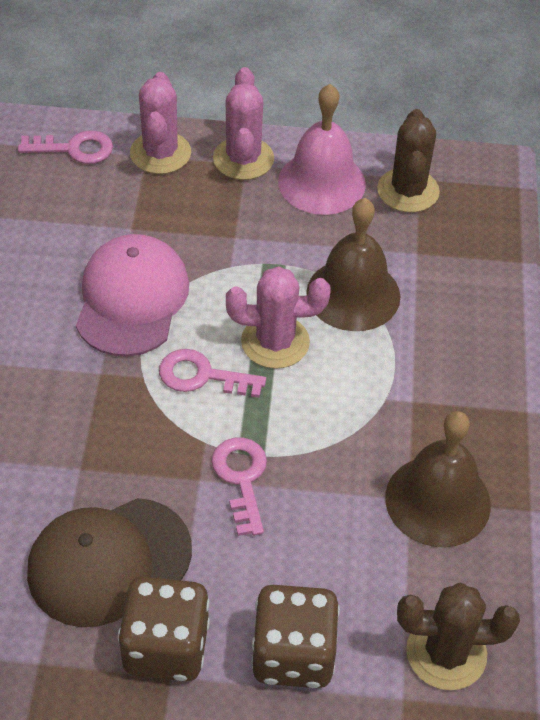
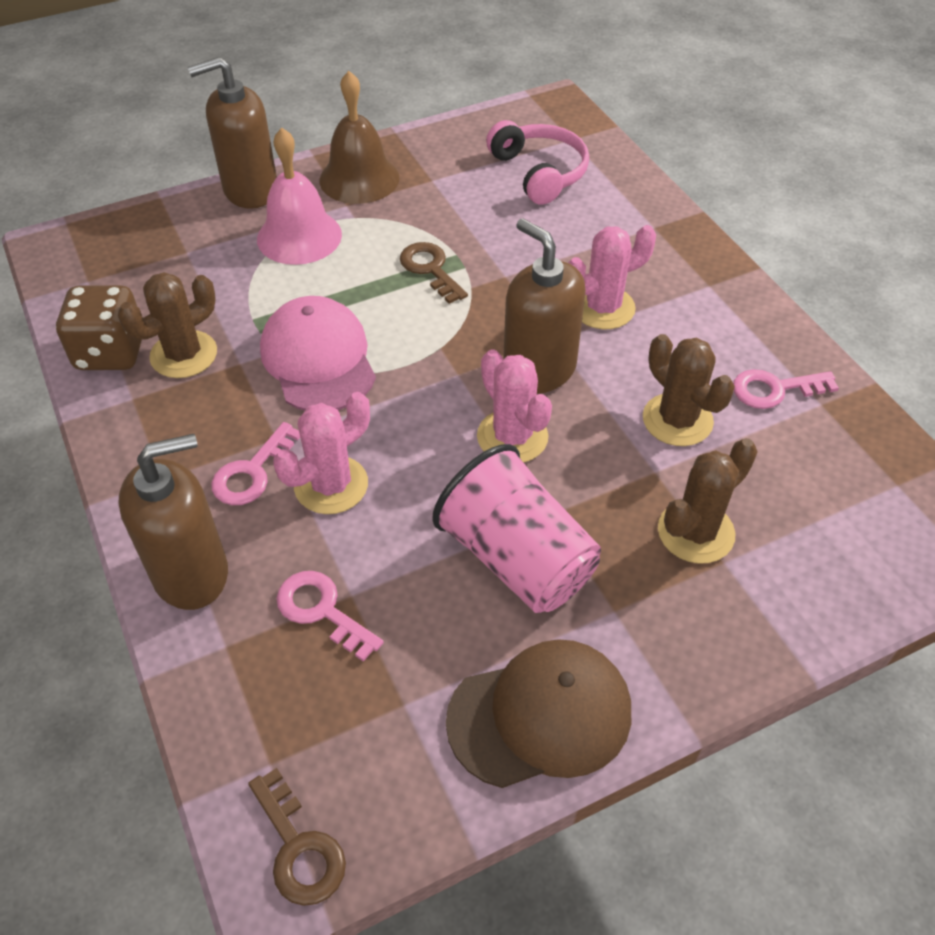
brown bell: 2 -> 1
brown cactus: 2 -> 3
brown dice: 2 -> 1
brown key: 0 -> 2
brown soap dispenser: 0 -> 3
pink cup: 0 -> 1
pink headphones: 0 -> 1

